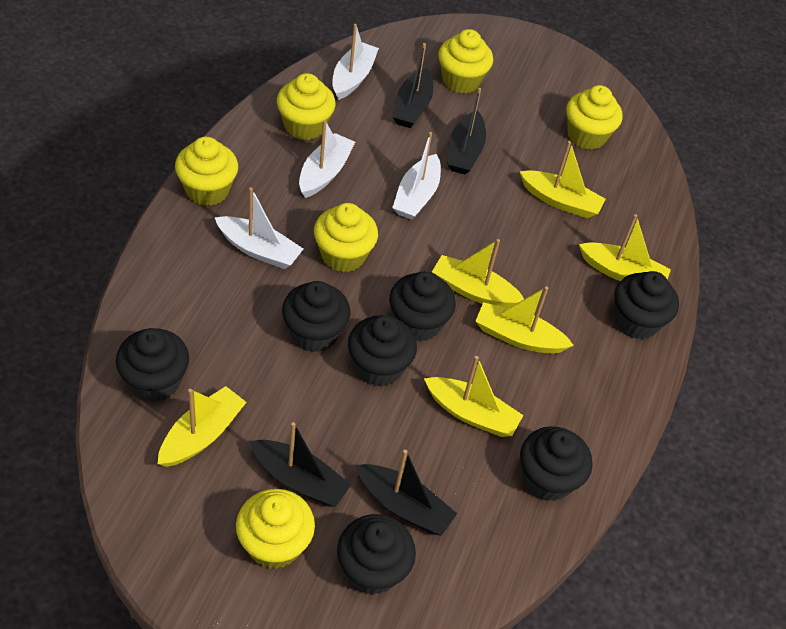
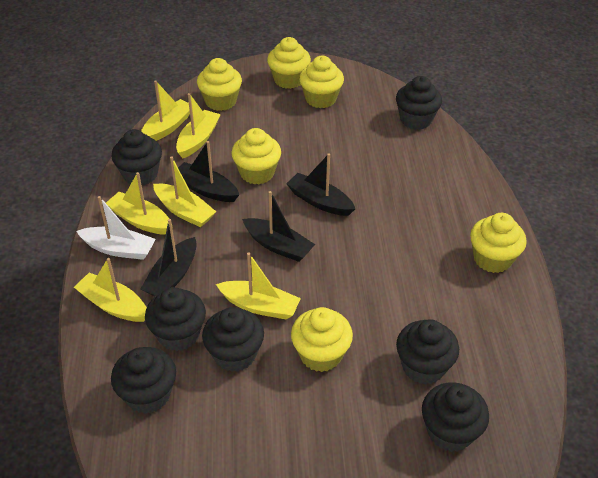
white boat: 4 -> 1

